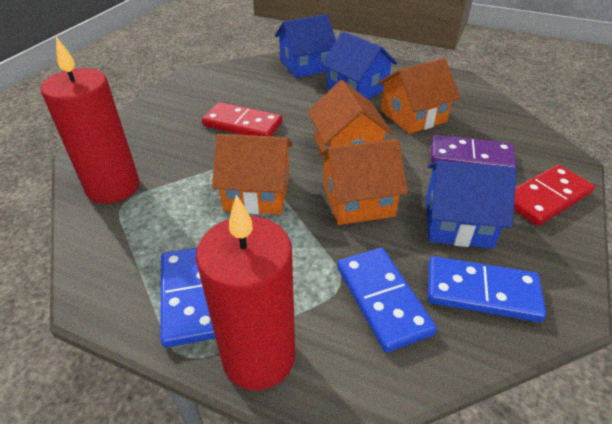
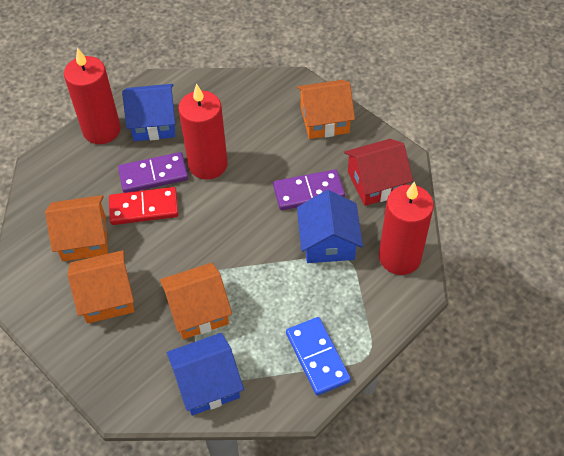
blue domino: 3 -> 1
purple domino: 1 -> 2
red candle: 2 -> 3
red domino: 2 -> 1
red house: 0 -> 1

